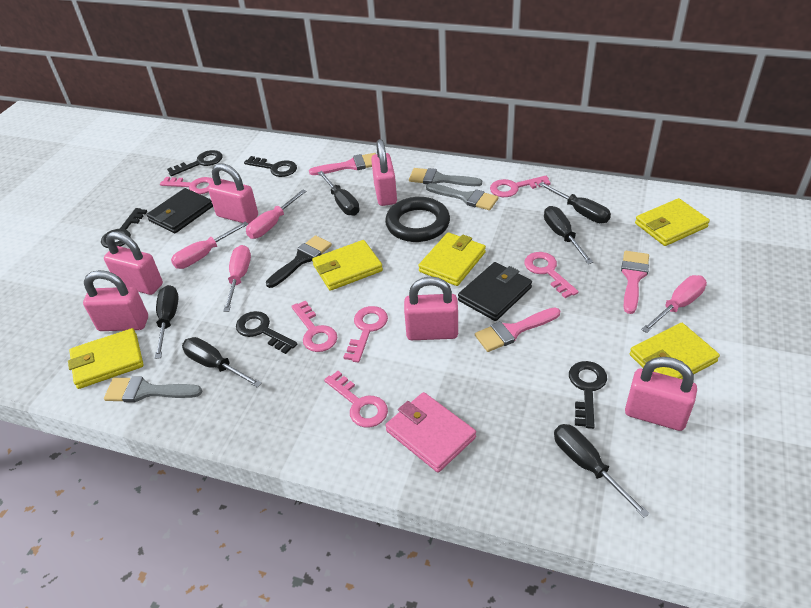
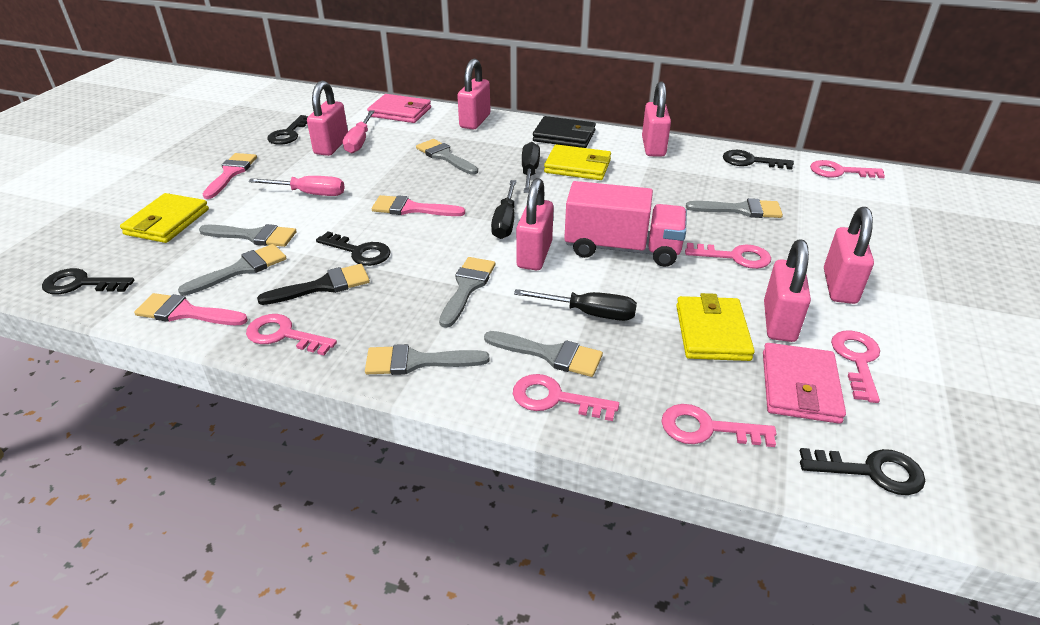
black ring: 1 -> 0
black screwdriver: 6 -> 3
black wallet: 2 -> 1
grey brush: 3 -> 7
pink screwdriver: 4 -> 2
pink truck: 0 -> 1
pink wallet: 1 -> 2
yellow wallet: 5 -> 3

